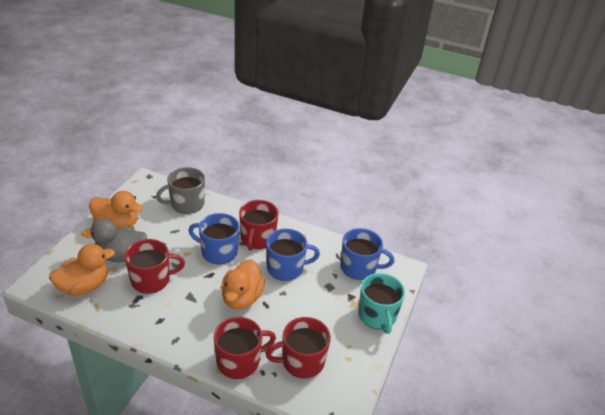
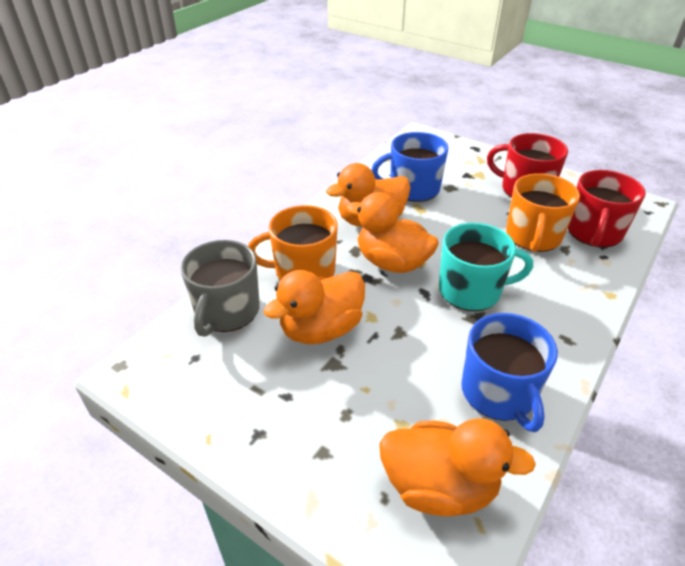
blue mug: 3 -> 2
grey duck: 1 -> 0
orange duck: 3 -> 4
orange mug: 0 -> 2
red mug: 4 -> 2

